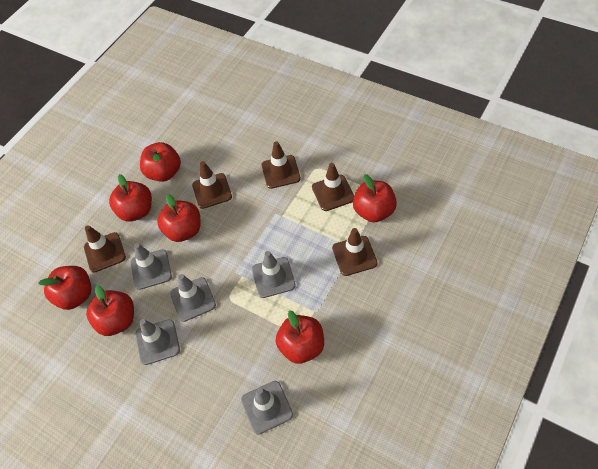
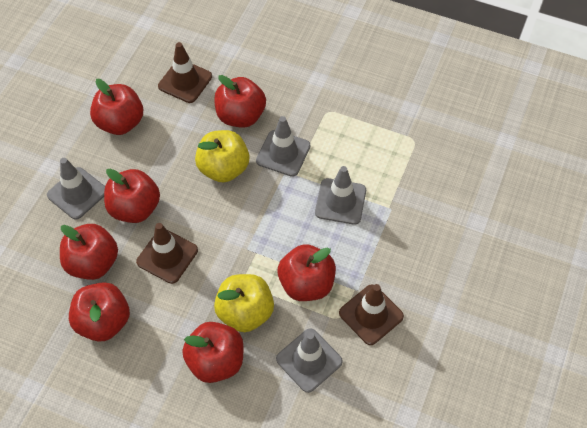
brown traffic cone: 5 -> 3
grey traffic cone: 5 -> 4
yellow apple: 0 -> 2

